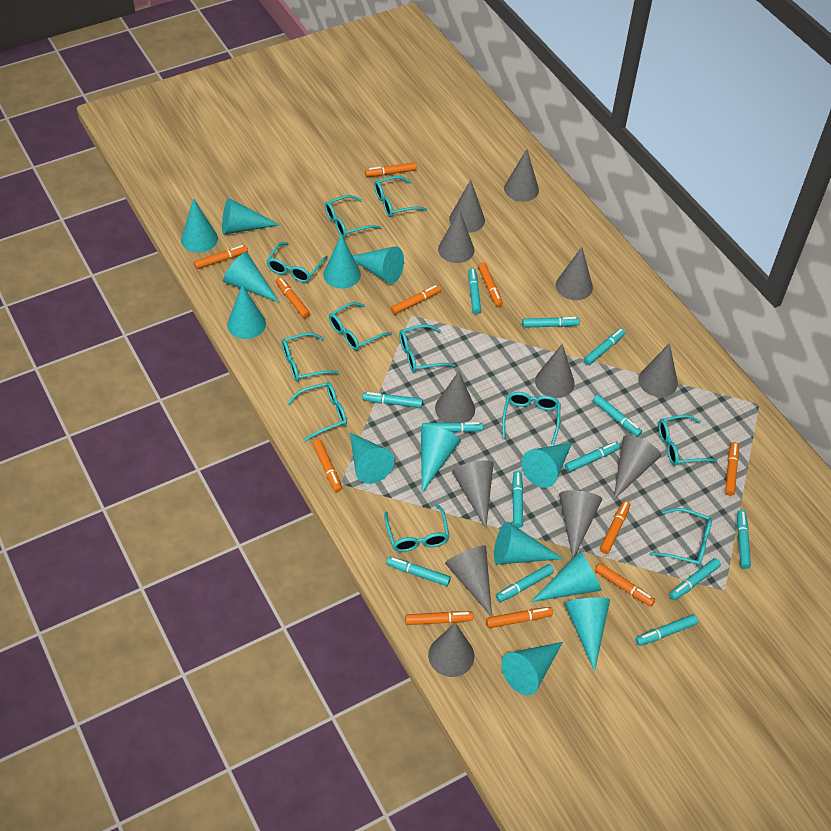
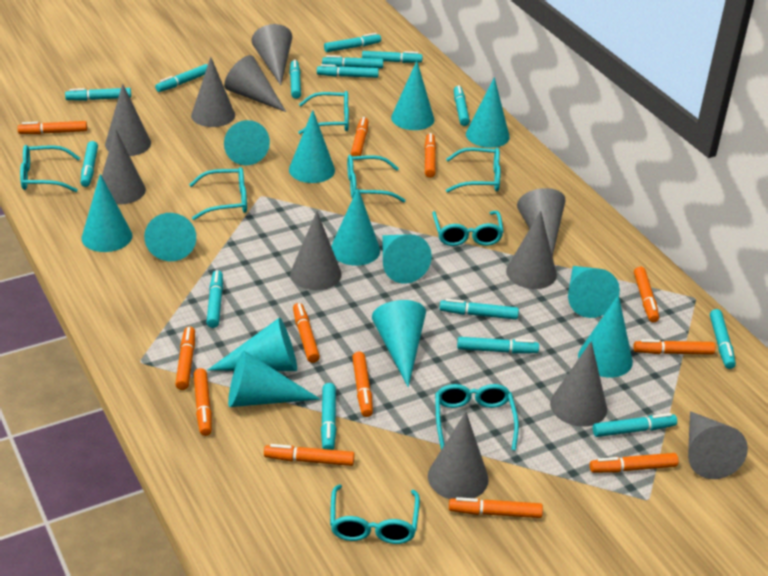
grey cone: 12 -> 11
orange marker: 11 -> 12
turquoise glasses: 11 -> 8
turquoise marker: 13 -> 15

